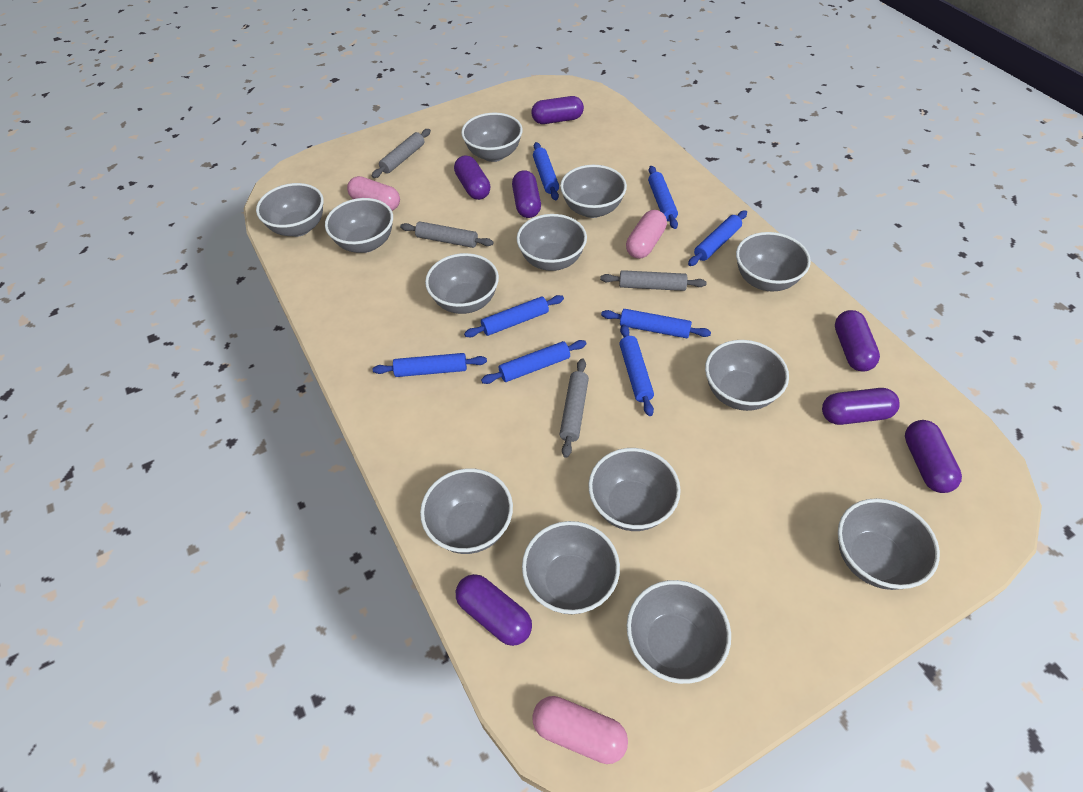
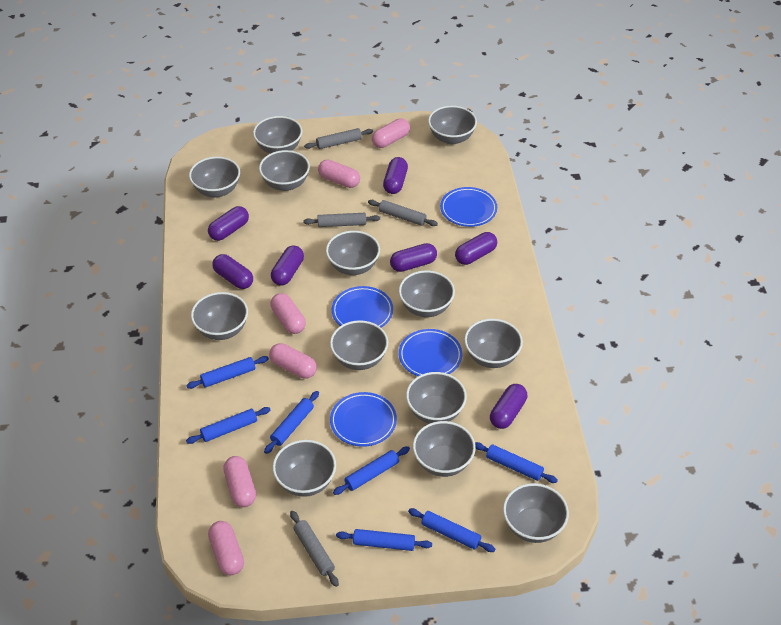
blue plate: 0 -> 4
blue rolling pin: 8 -> 7
pink capsule: 3 -> 6

